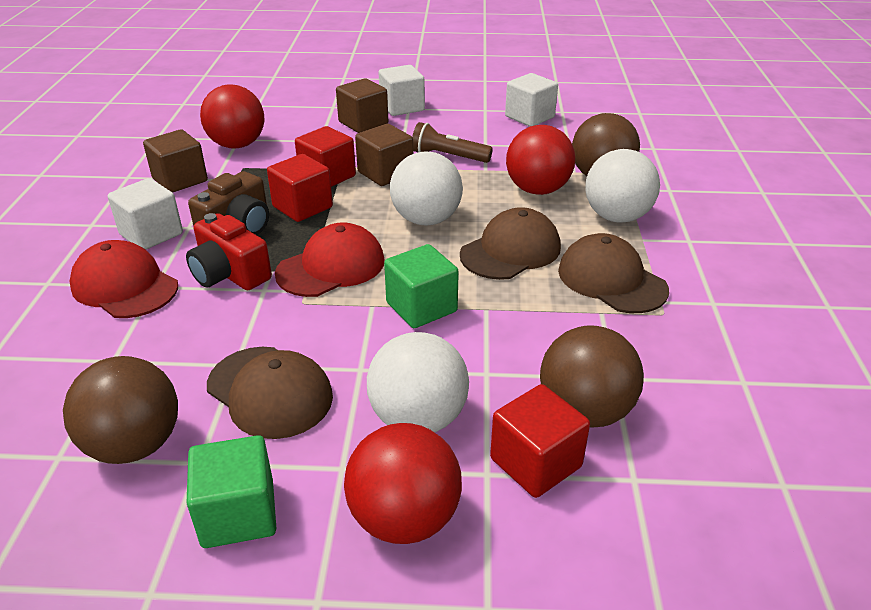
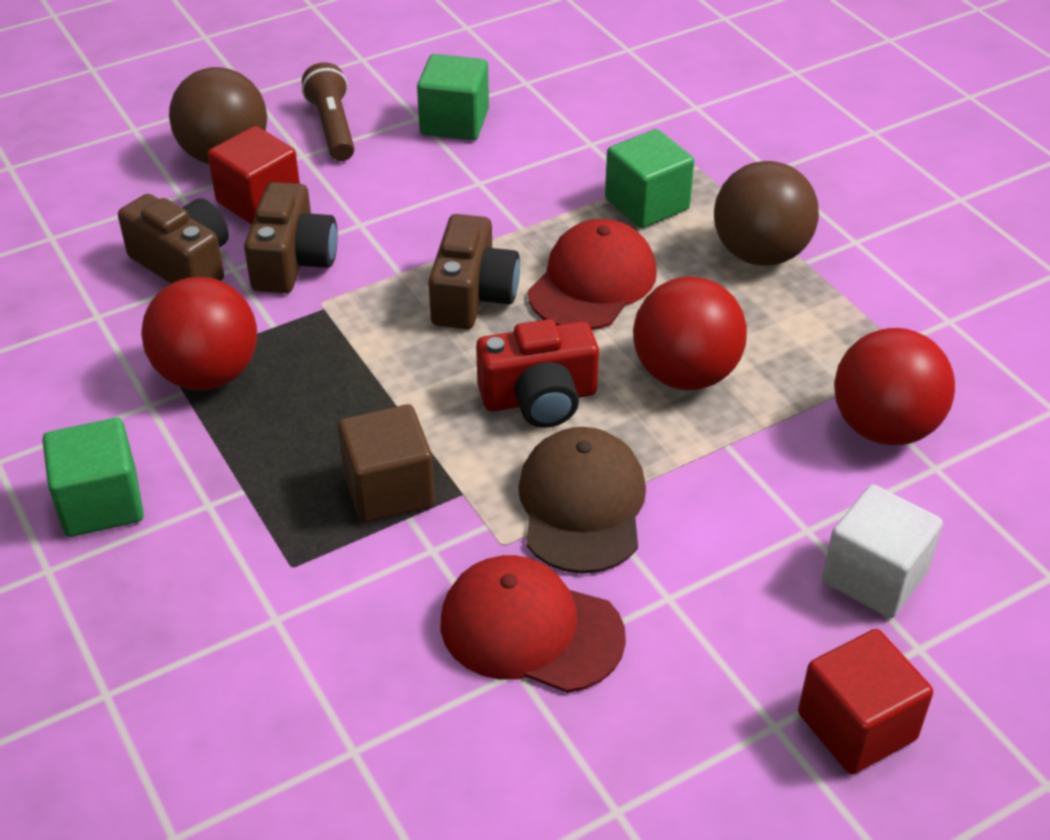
brown ball: 3 -> 2
brown camera: 1 -> 3
brown cap: 3 -> 1
brown cube: 3 -> 1
green cube: 2 -> 3
red cube: 3 -> 2
white ball: 3 -> 0
white cube: 3 -> 1

